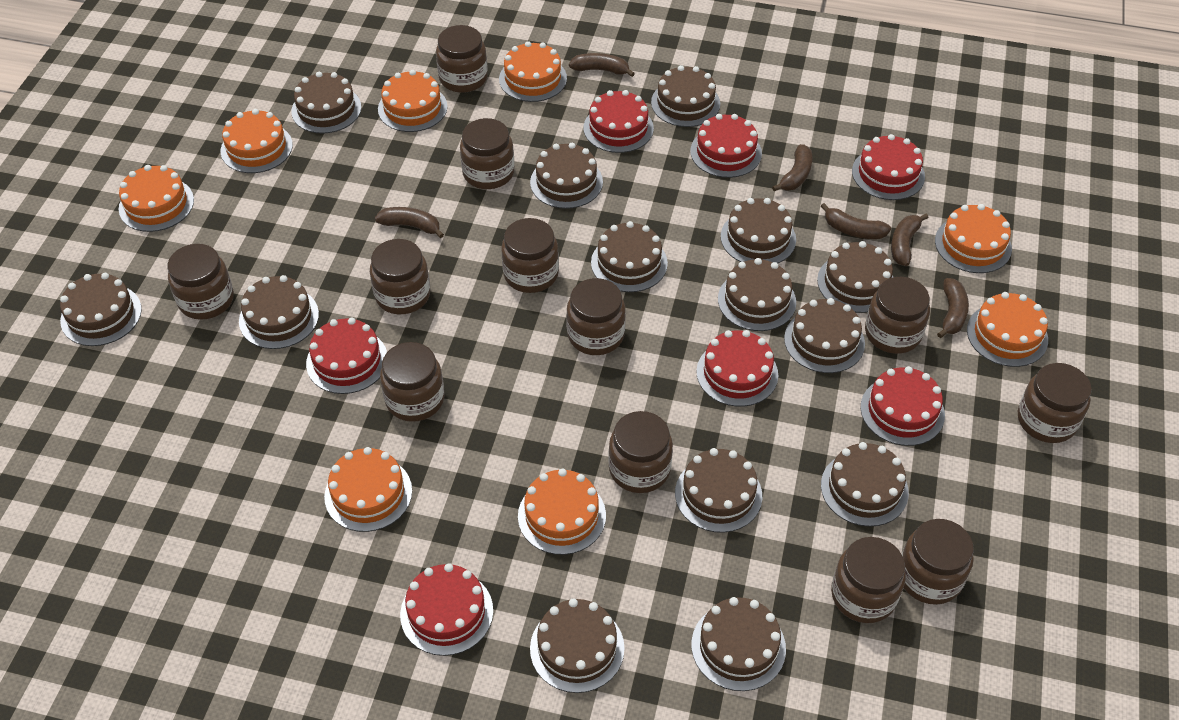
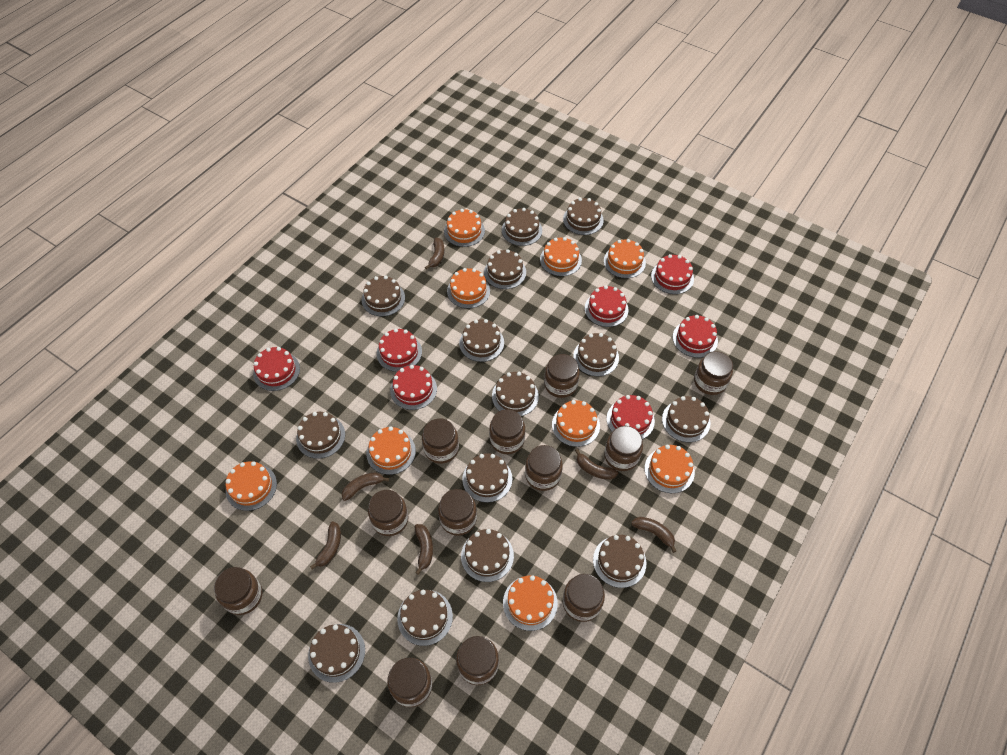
orange cake: 8 -> 9

